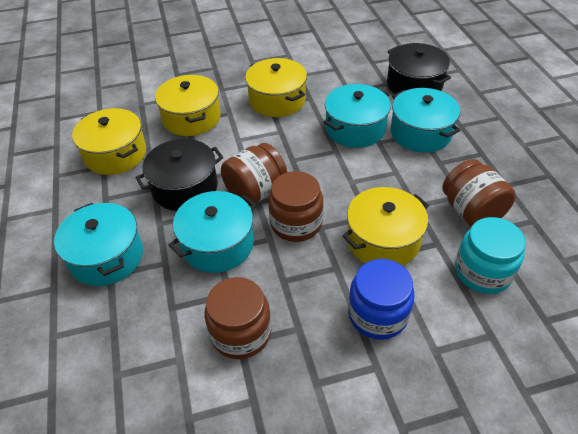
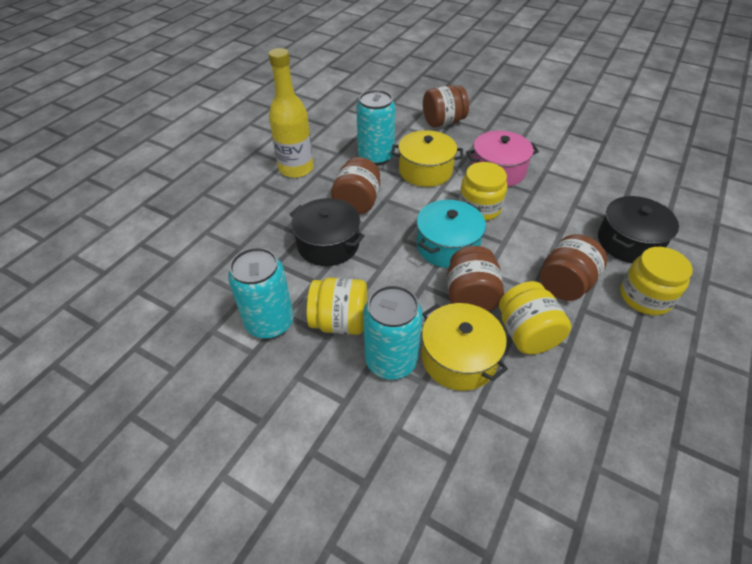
blue jar: 1 -> 0
pink pot: 0 -> 1
turquoise can: 0 -> 3
turquoise jar: 1 -> 0
turquoise pot: 4 -> 1
yellow bottle: 0 -> 1
yellow jar: 0 -> 4
yellow pot: 4 -> 2

